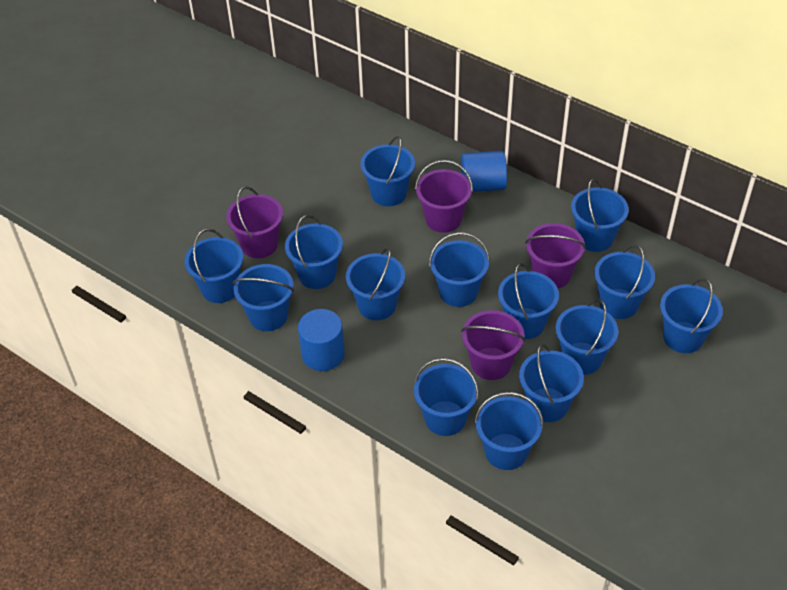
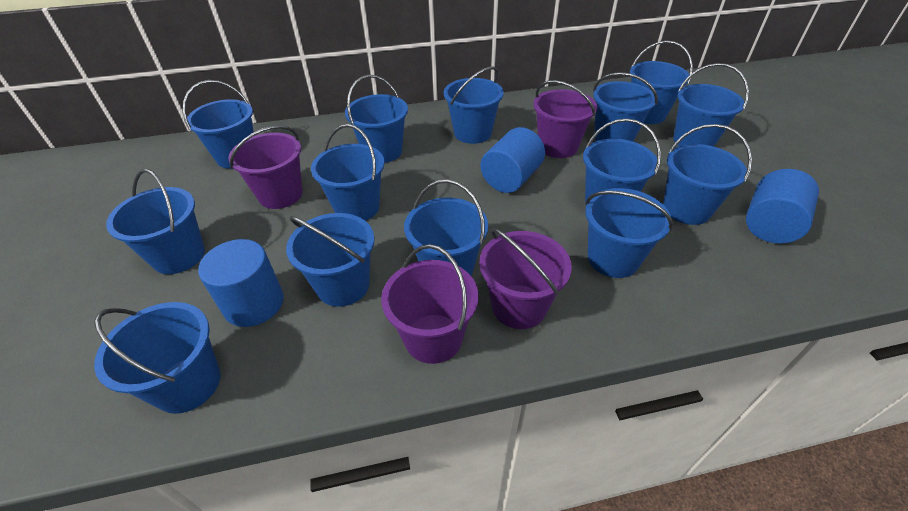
blue cylinder: 2 -> 3

